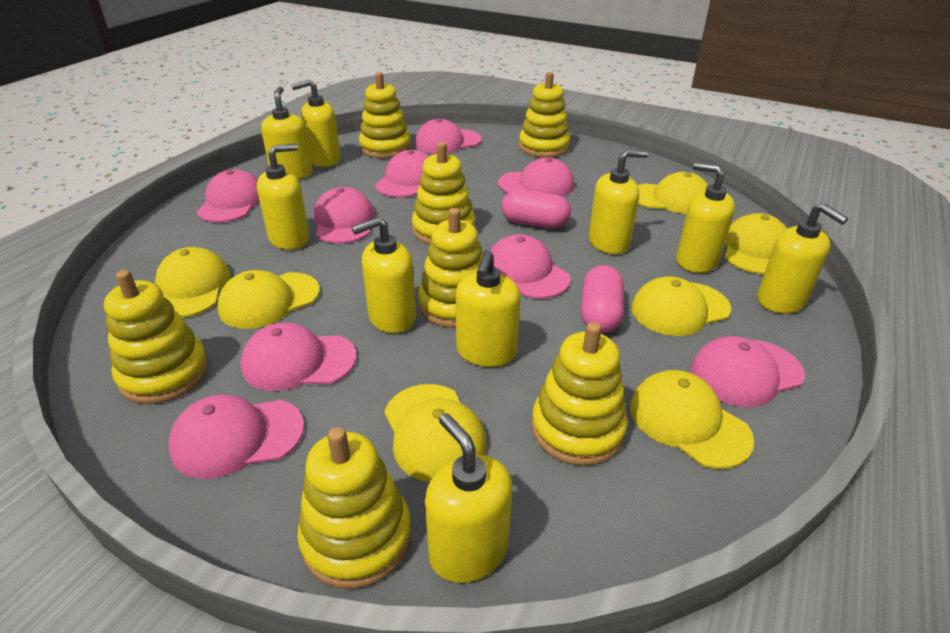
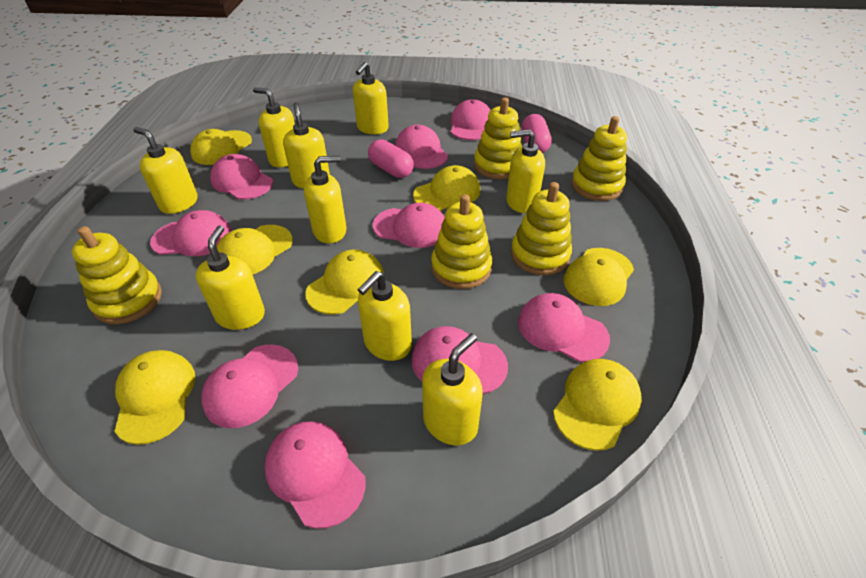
yellow stacking toy: 7 -> 5

